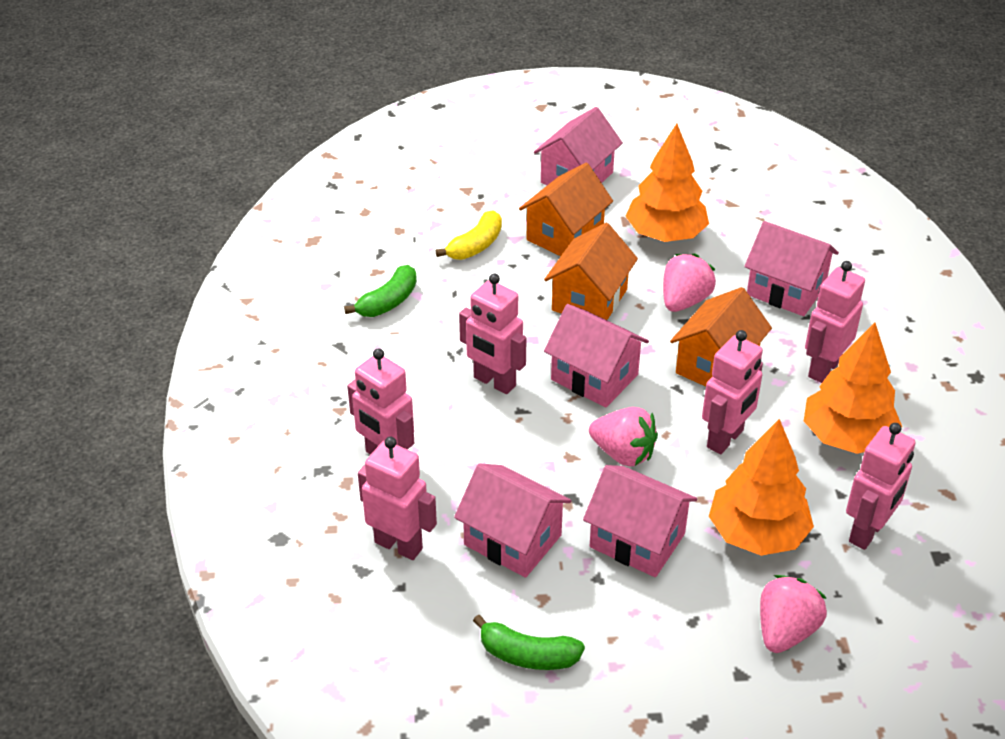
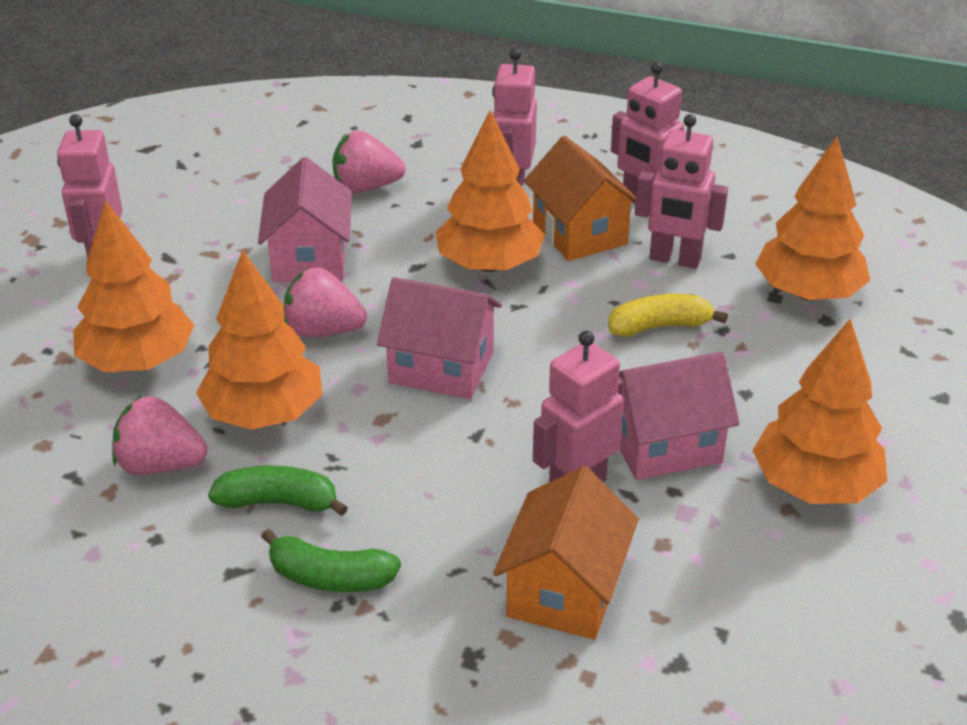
orange house: 3 -> 2
orange tree: 3 -> 5
pink house: 5 -> 3
pink robot: 6 -> 5

